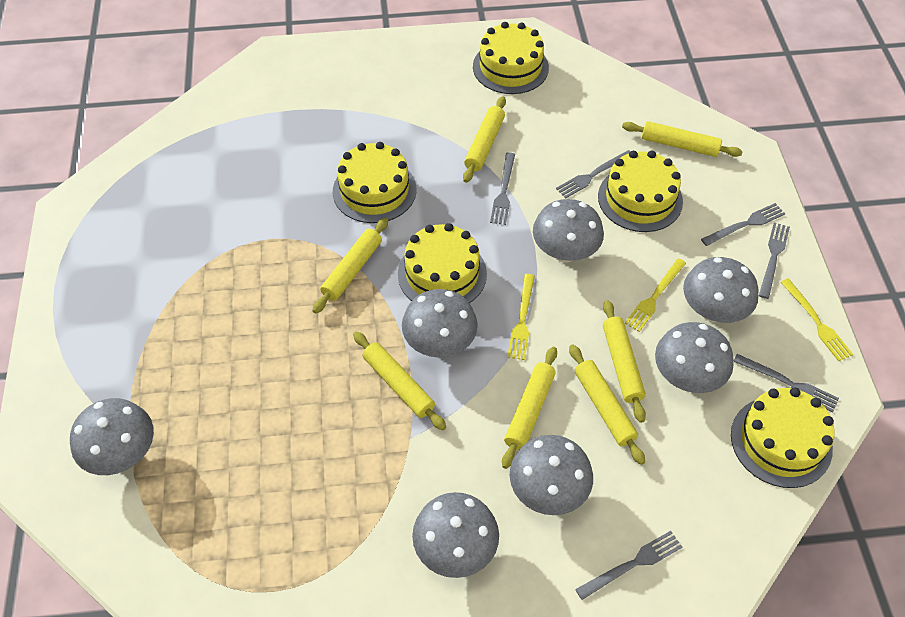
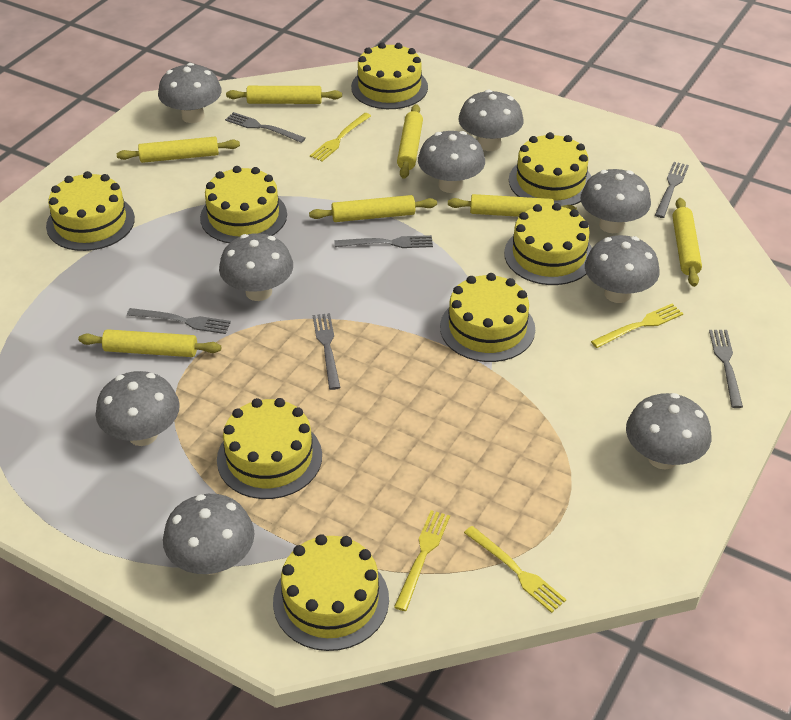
grey mushroom: 7 -> 9
yellow cake: 5 -> 8
yellow fork: 3 -> 4

